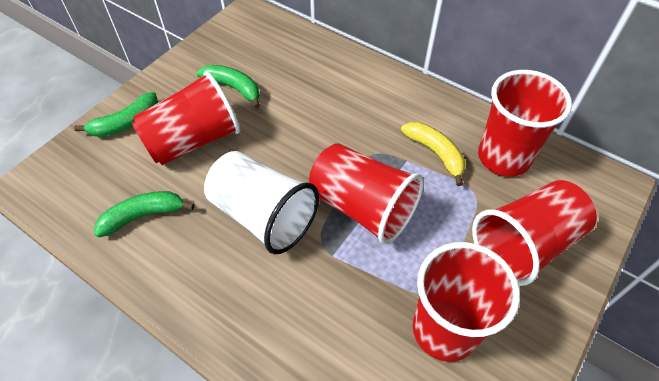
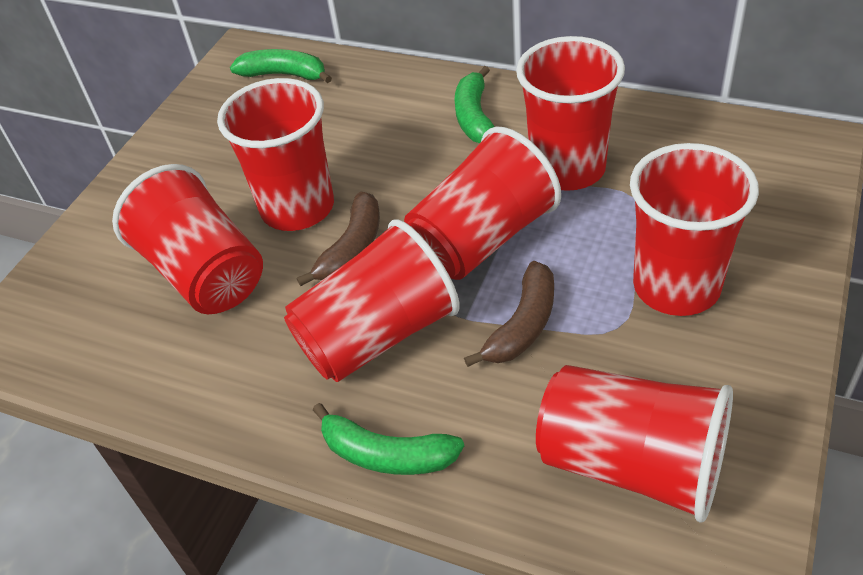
brown banana: 0 -> 2
red cup: 5 -> 7
white cup: 1 -> 0
yellow banana: 1 -> 0

